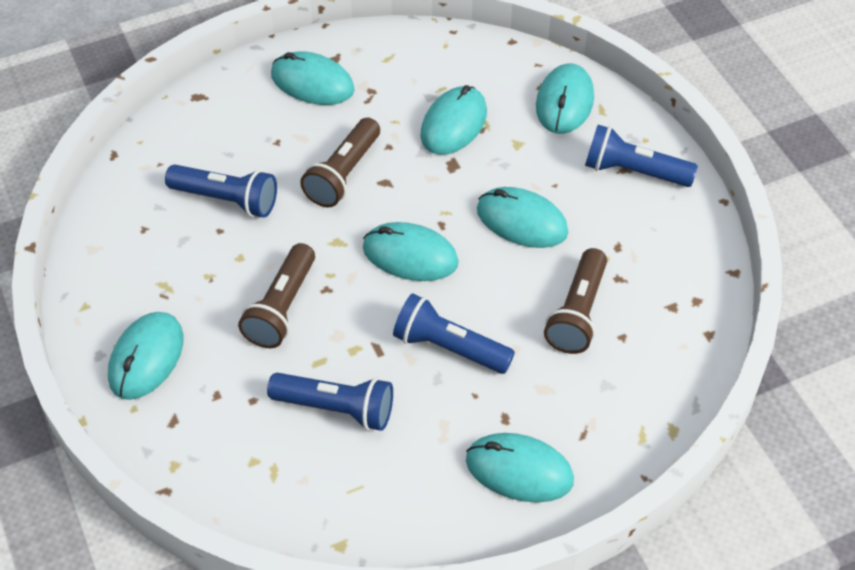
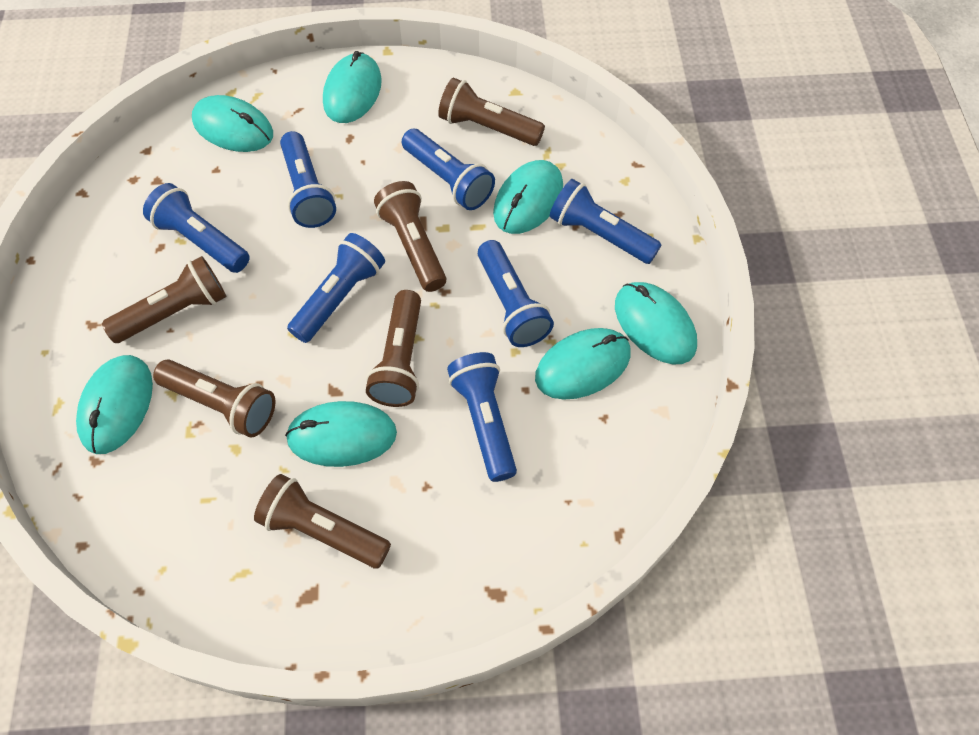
blue flashlight: 4 -> 7
brown flashlight: 3 -> 6

